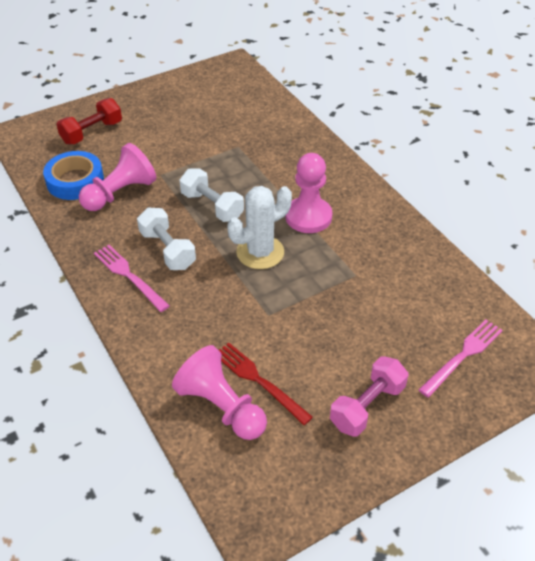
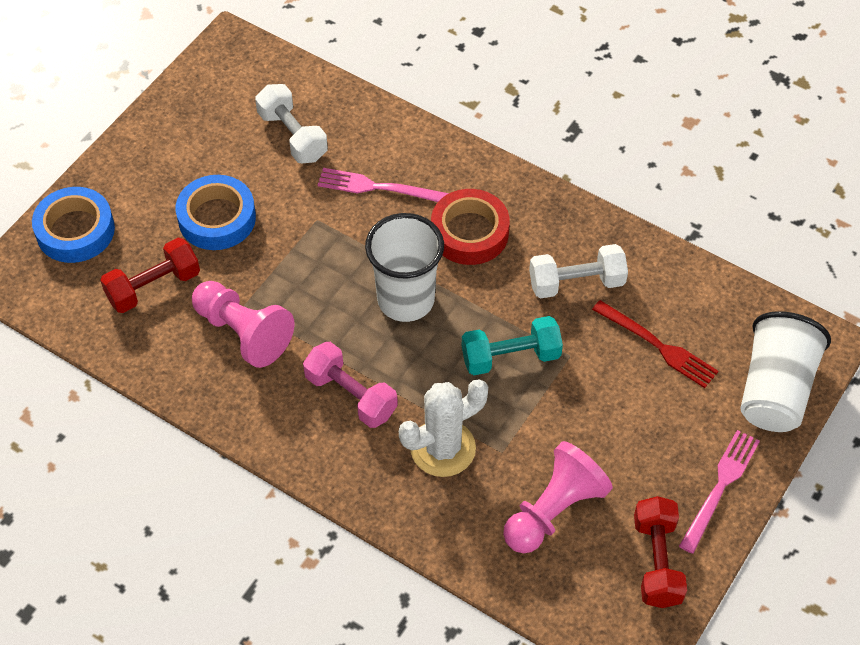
blue tape: 1 -> 2
pink pawn: 3 -> 2
red dumbbell: 1 -> 2
red tape: 0 -> 1
turquoise dumbbell: 0 -> 1
white cup: 0 -> 2

